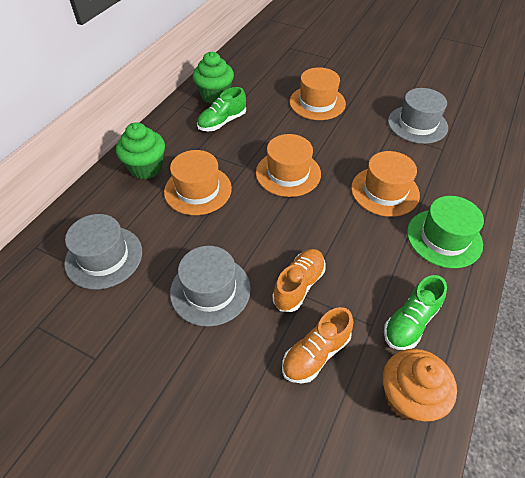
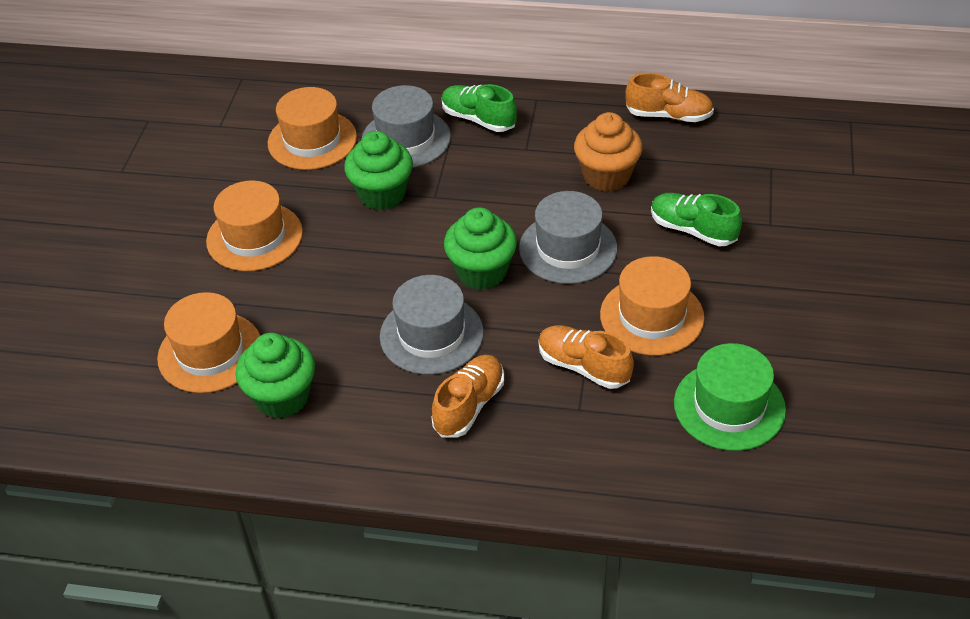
green cupcake: 2 -> 3
orange shoe: 2 -> 3

